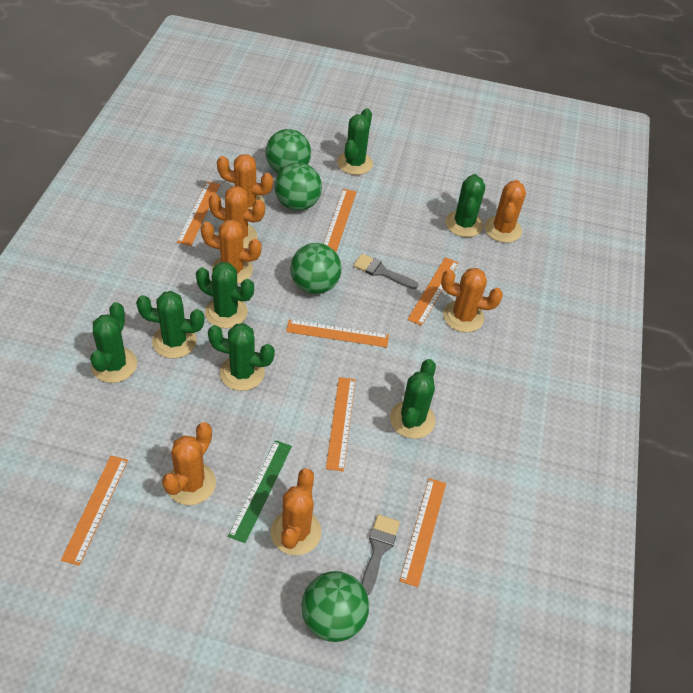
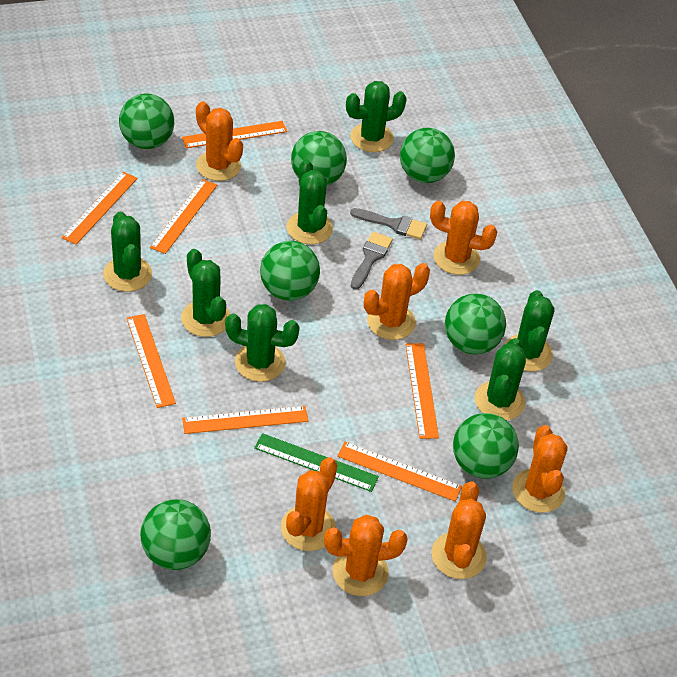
green ball: 4 -> 7

